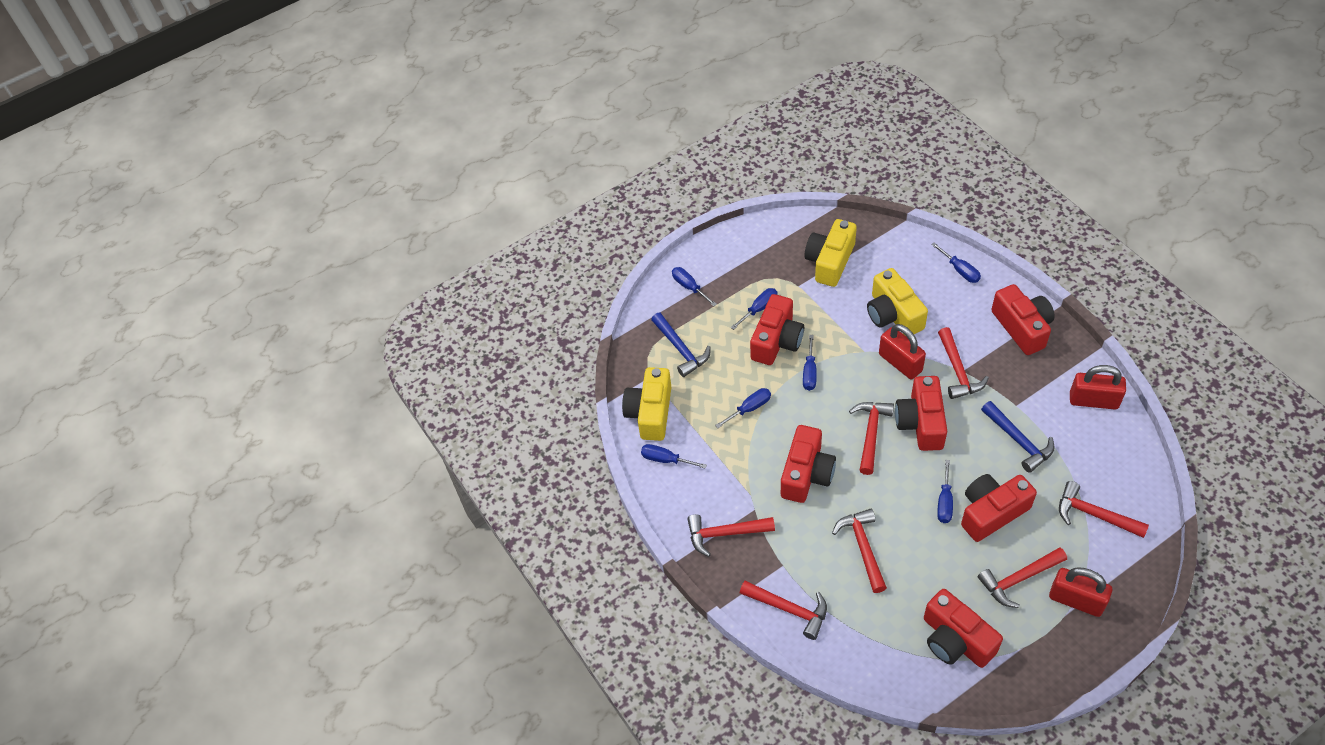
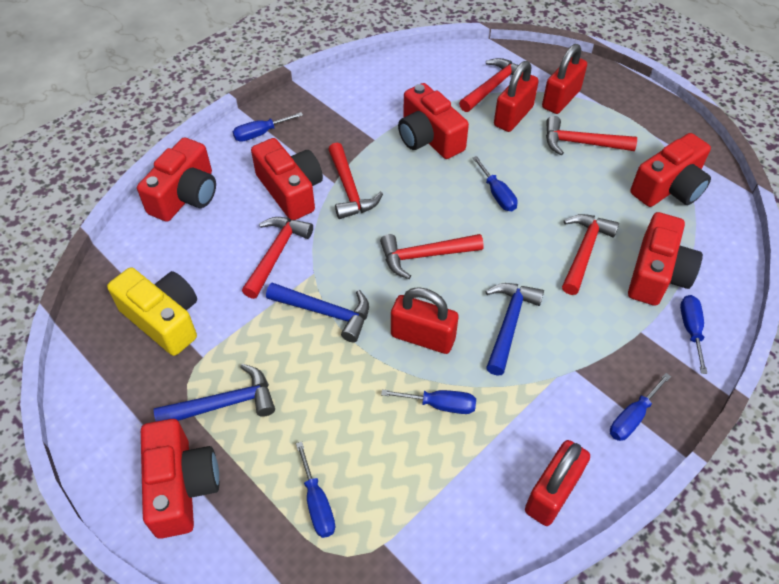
blue hammer: 2 -> 3
blue screwdriver: 7 -> 6
red hammer: 7 -> 6
red padlock: 3 -> 4
yellow camera: 3 -> 1

